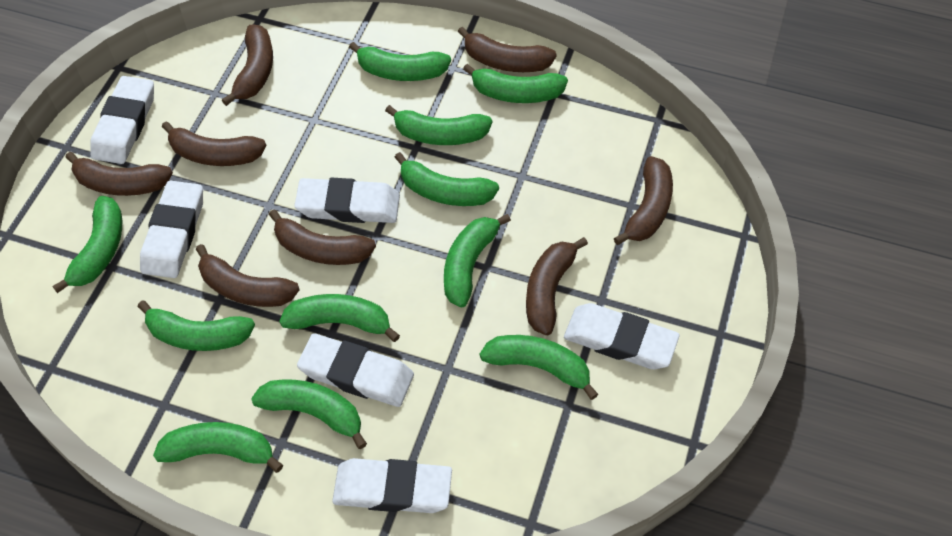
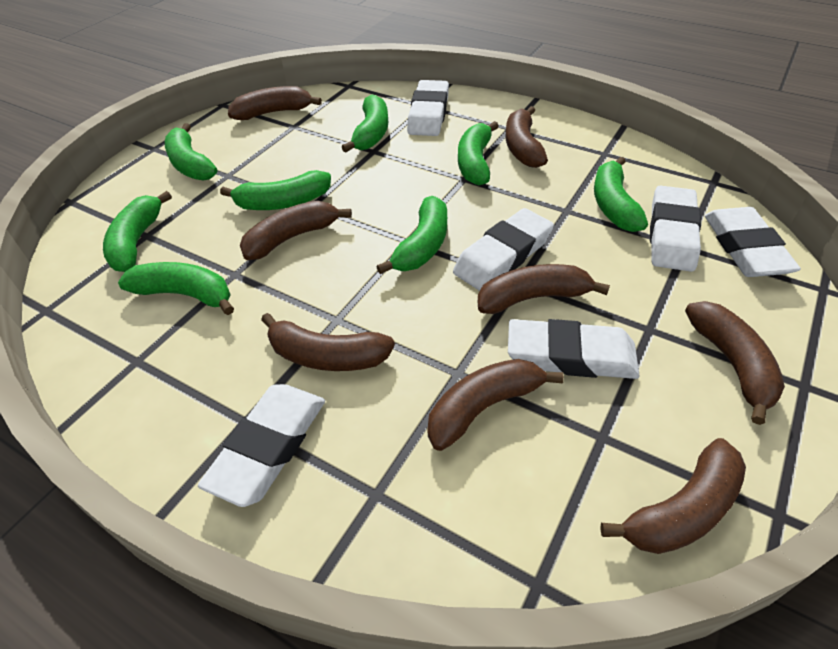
green banana: 11 -> 8

